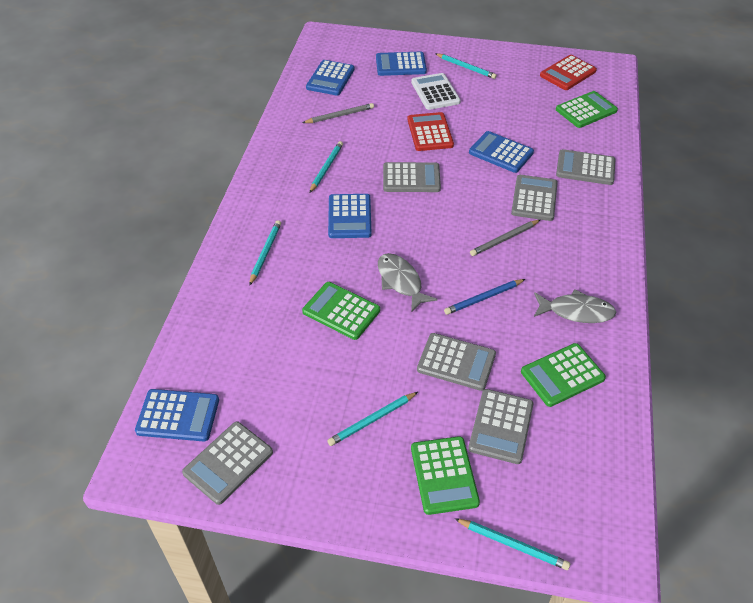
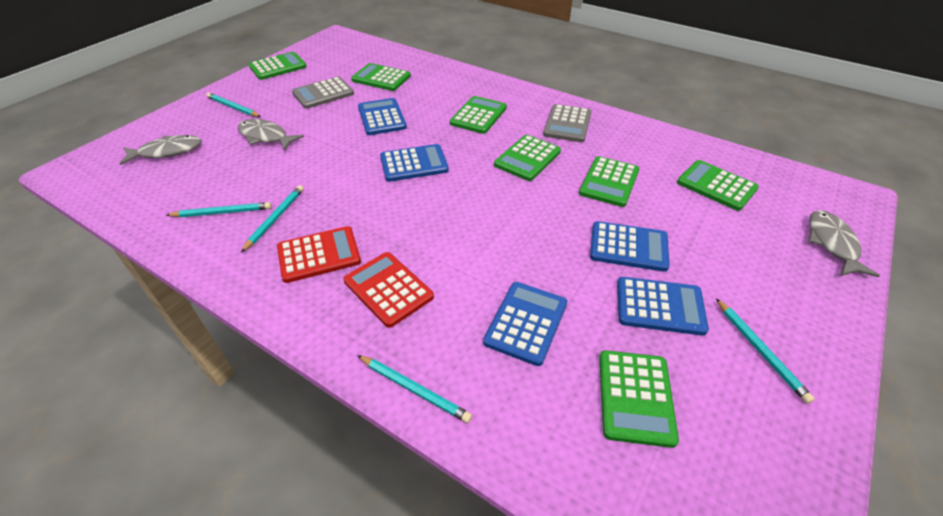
blue pencil: 1 -> 0
green calculator: 4 -> 7
grey calculator: 6 -> 2
grey fish: 2 -> 3
grey pencil: 2 -> 0
white calculator: 1 -> 0

